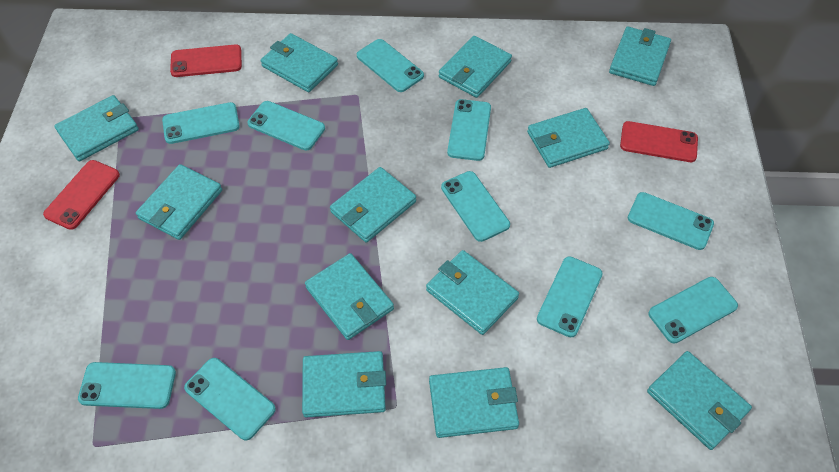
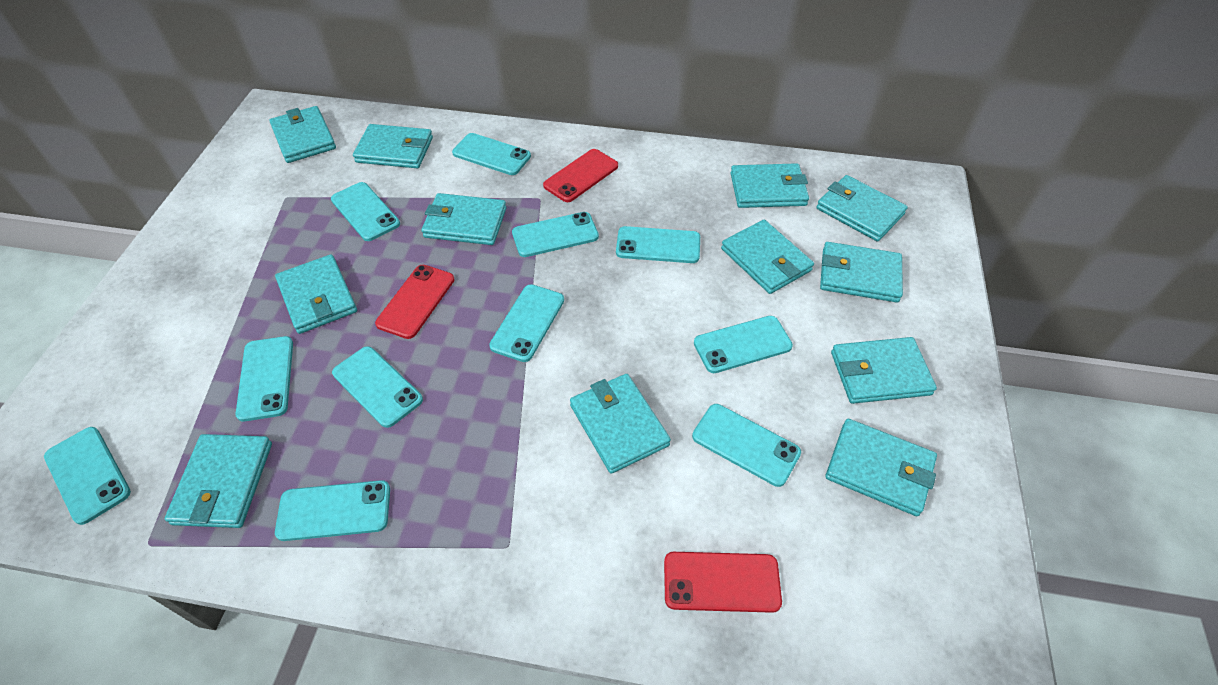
turquoise phone: 10 -> 11

